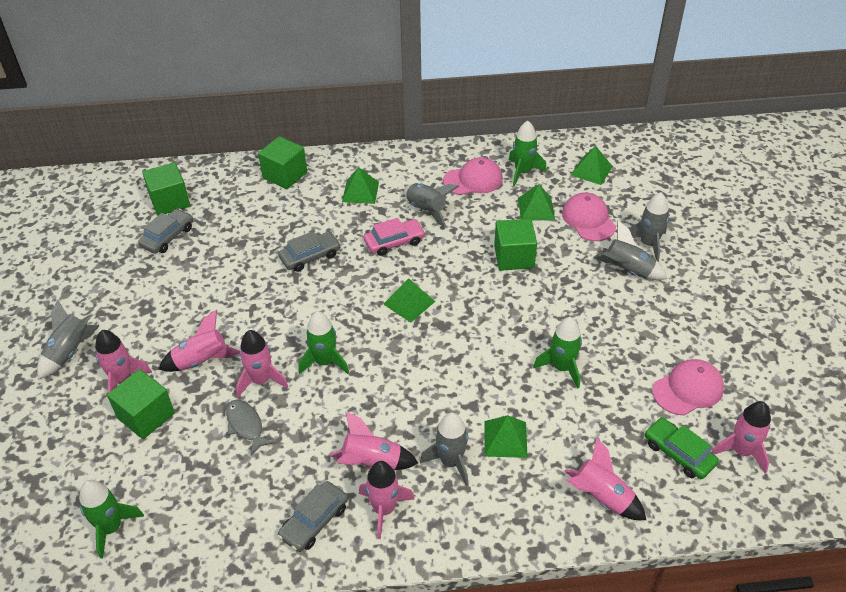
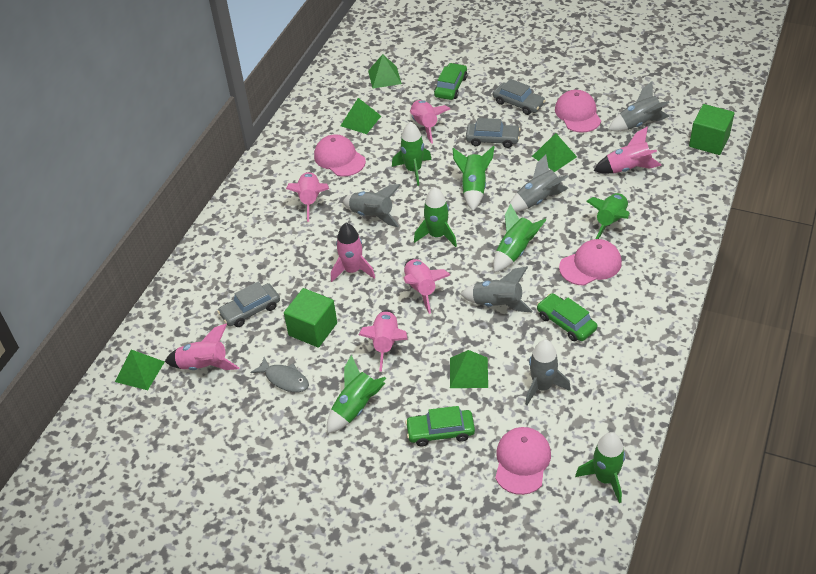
green car: 1 -> 3
green cube: 4 -> 2
green rocket: 4 -> 7
pink cap: 3 -> 4
pink car: 1 -> 0

